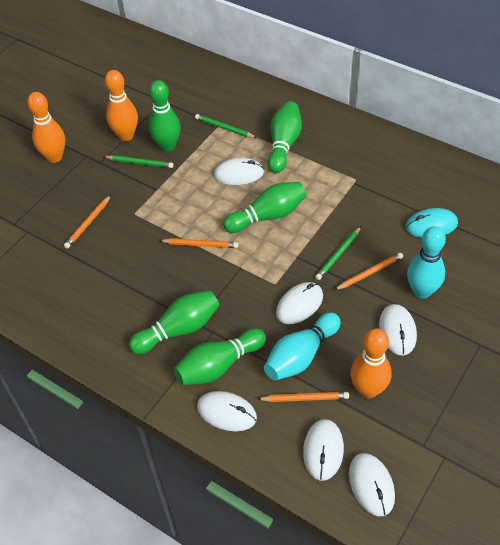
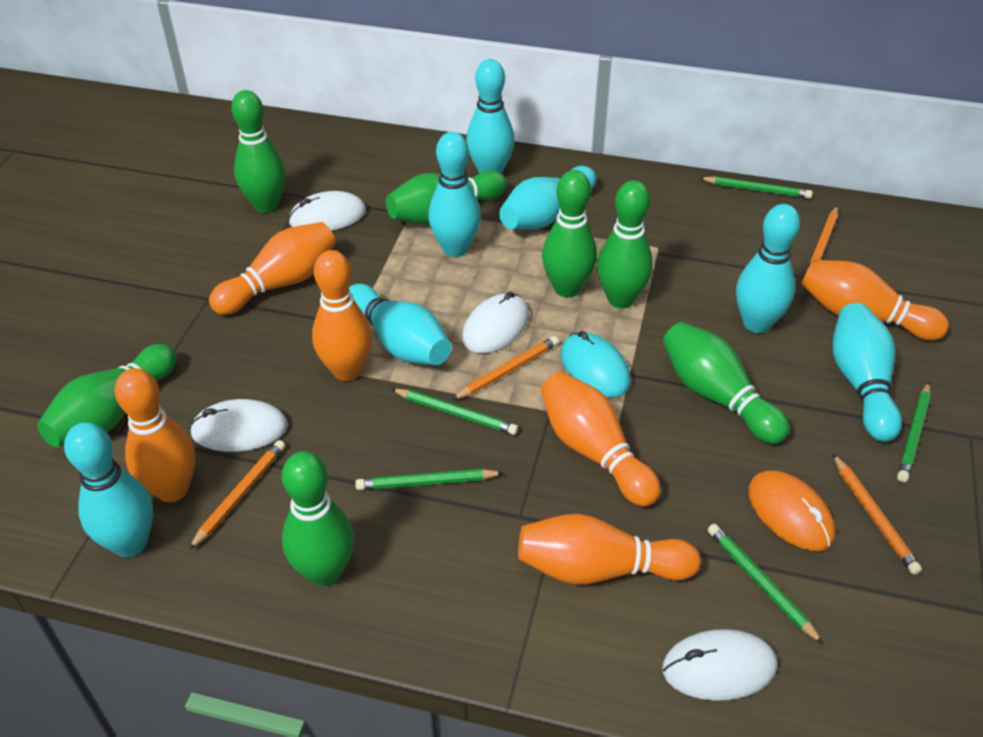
green bowling pin: 5 -> 7
green pencil: 3 -> 5
orange bowling pin: 3 -> 6
orange mouse: 0 -> 1
turquoise bowling pin: 2 -> 7
white mouse: 6 -> 4

